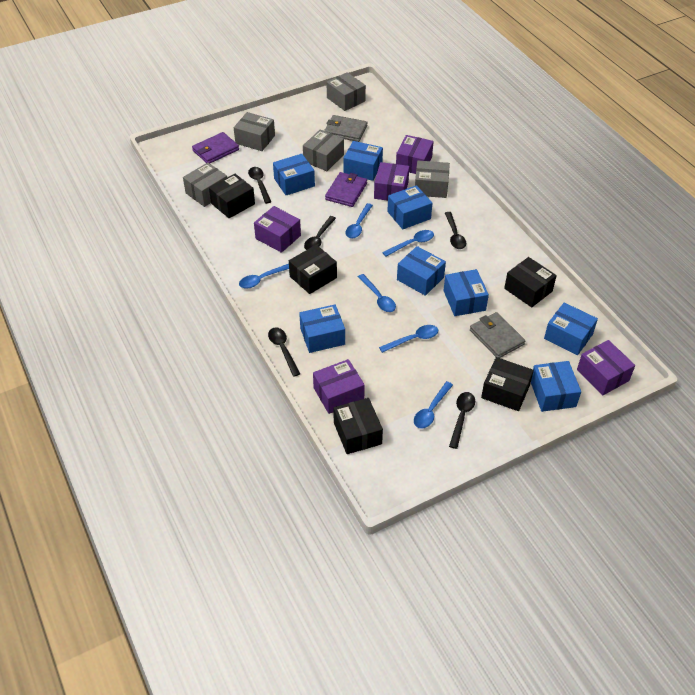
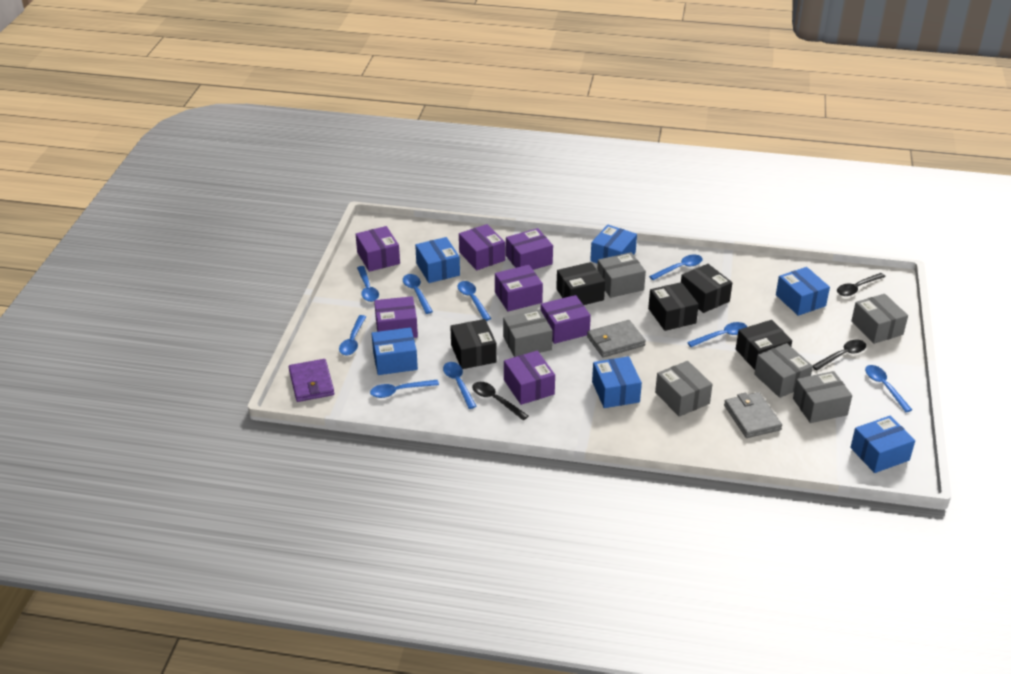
black spoon: 5 -> 3
blue box: 8 -> 6
blue spoon: 6 -> 9
grey box: 5 -> 6
purple box: 5 -> 7
purple wallet: 2 -> 1

